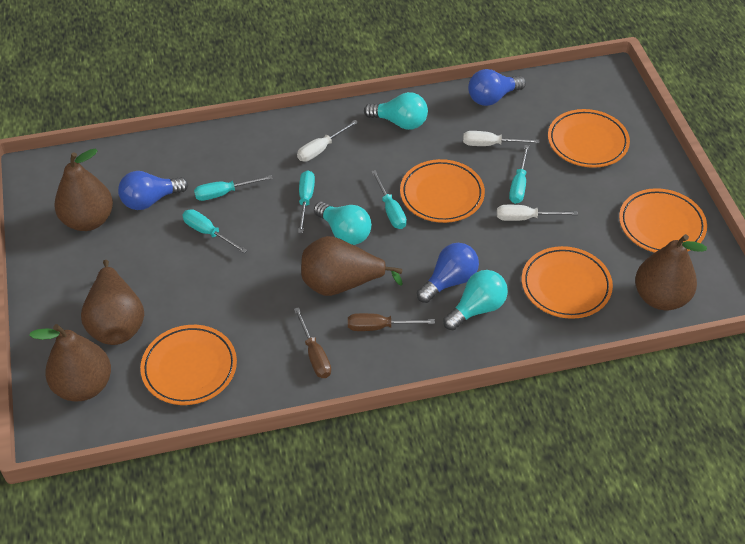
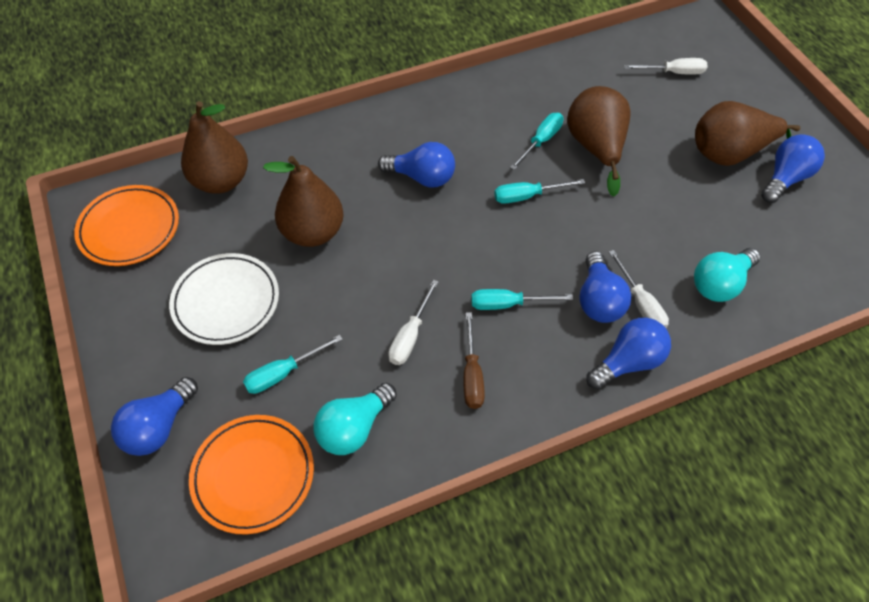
blue light bulb: 3 -> 5
brown pear: 5 -> 4
brown screwdriver: 2 -> 1
orange plate: 5 -> 2
turquoise light bulb: 3 -> 2
turquoise screwdriver: 5 -> 4
white plate: 0 -> 1

